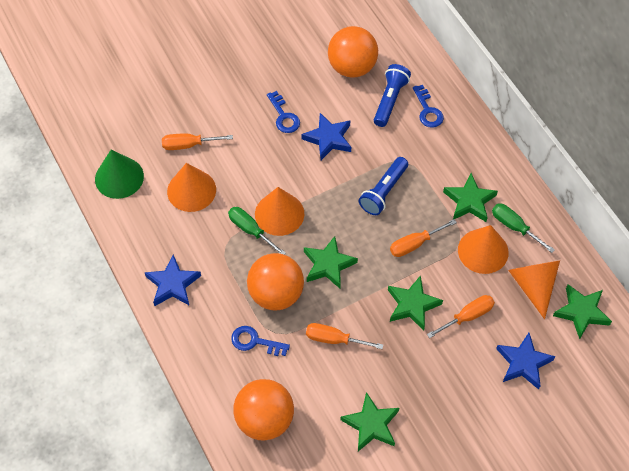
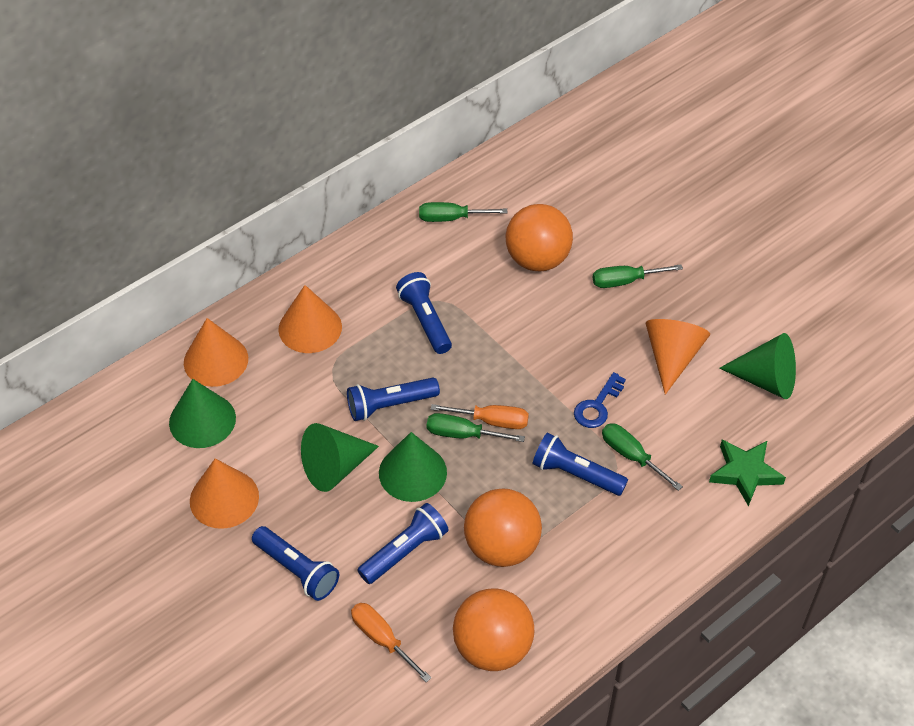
blue flashlight: 2 -> 5
blue key: 3 -> 1
blue star: 3 -> 0
green cone: 1 -> 4
green screwdriver: 2 -> 4
green star: 5 -> 1
orange screwdriver: 4 -> 2

